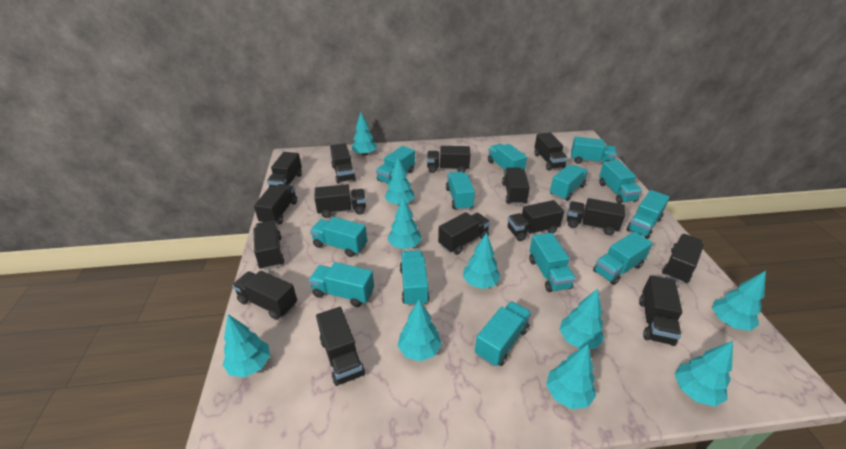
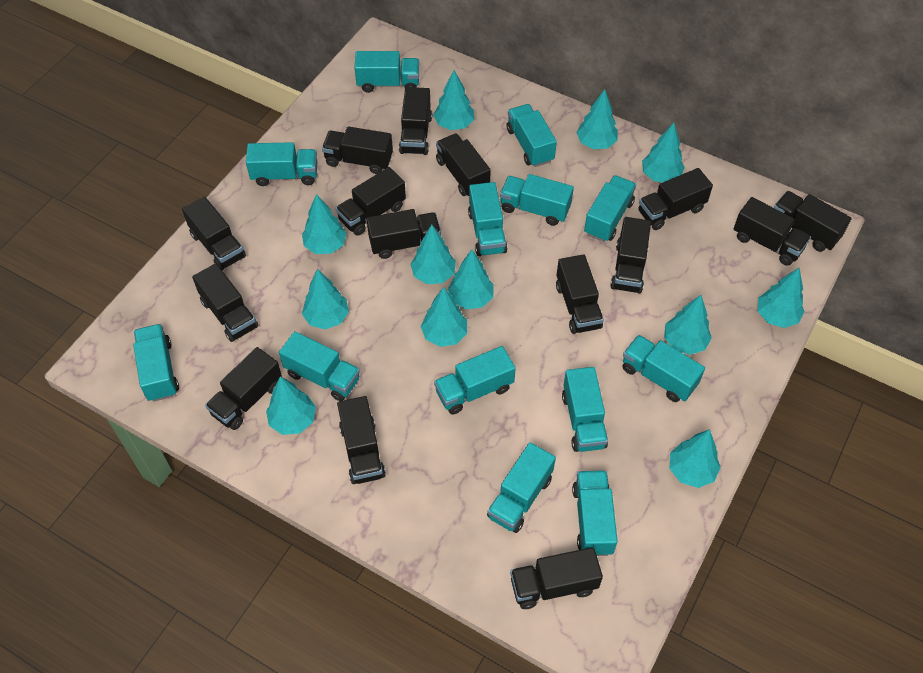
turquoise tree: 10 -> 12

